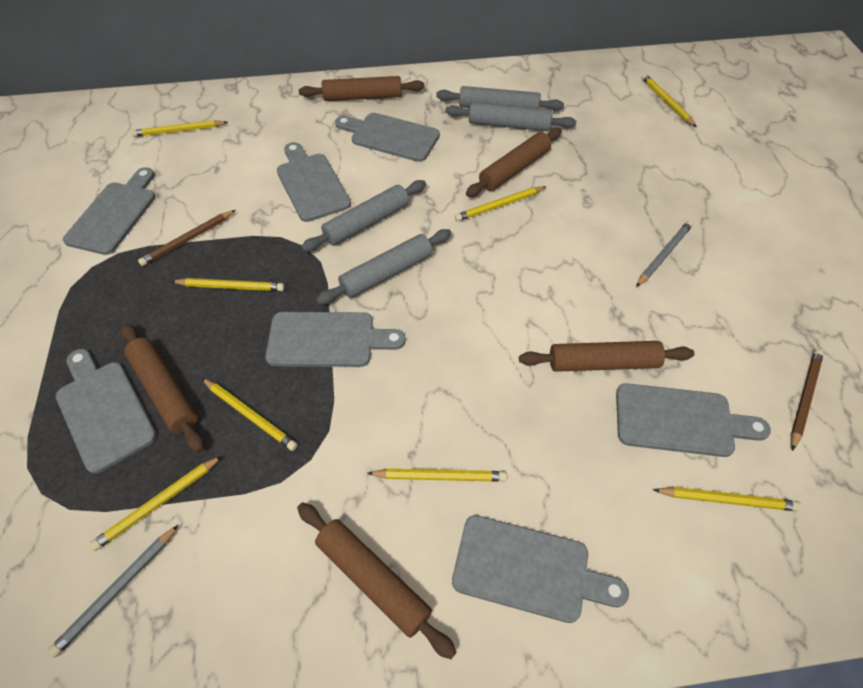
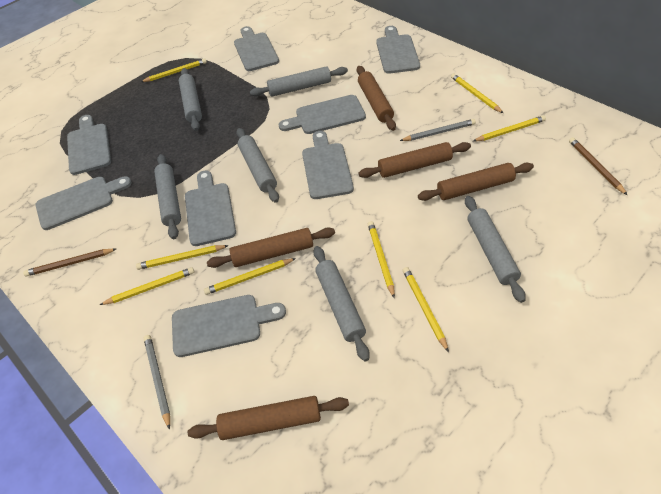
grey cutting board: 7 -> 8
grey rolling pin: 4 -> 6

